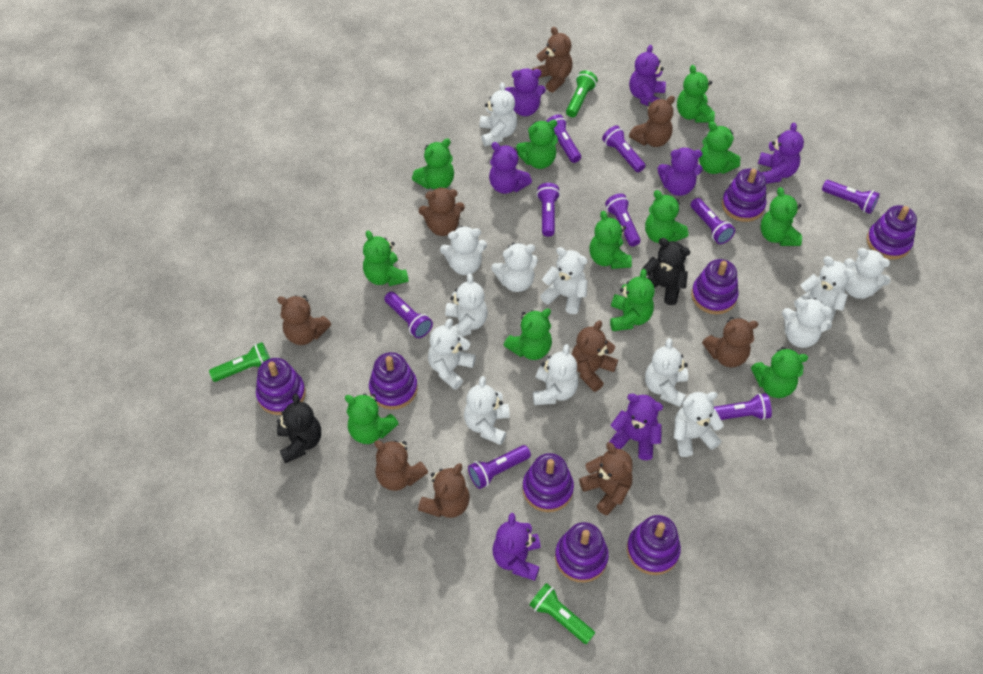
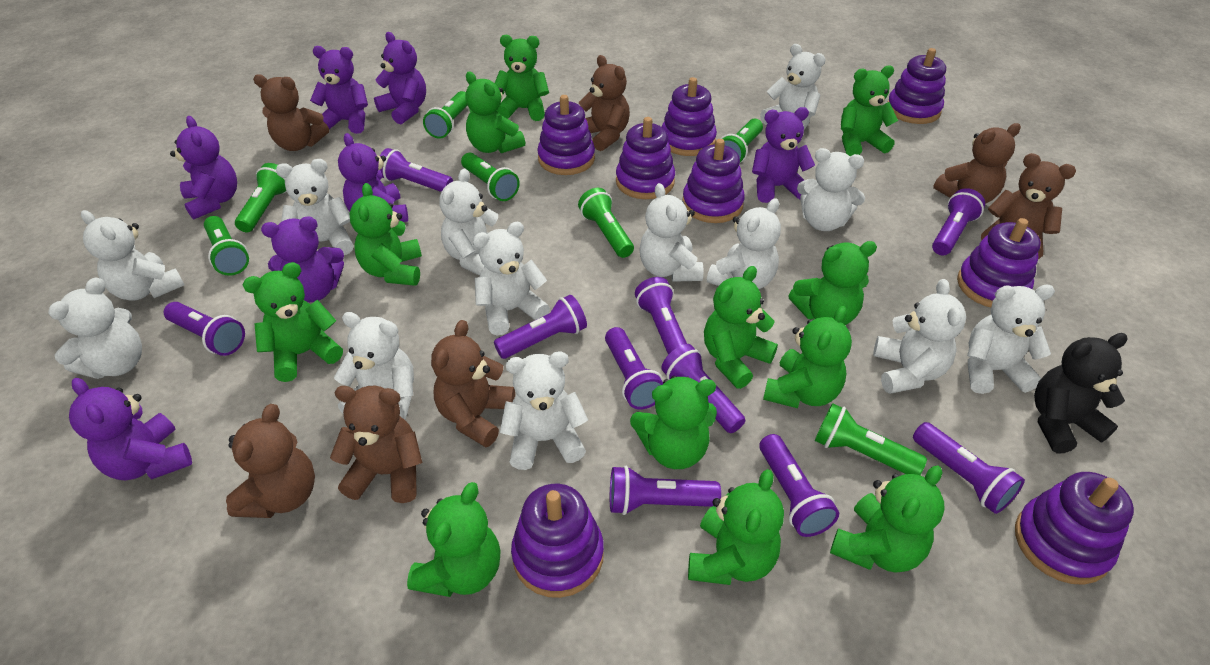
black teddy bear: 2 -> 1
brown teddy bear: 9 -> 7
green flashlight: 3 -> 7
purple flashlight: 9 -> 10

